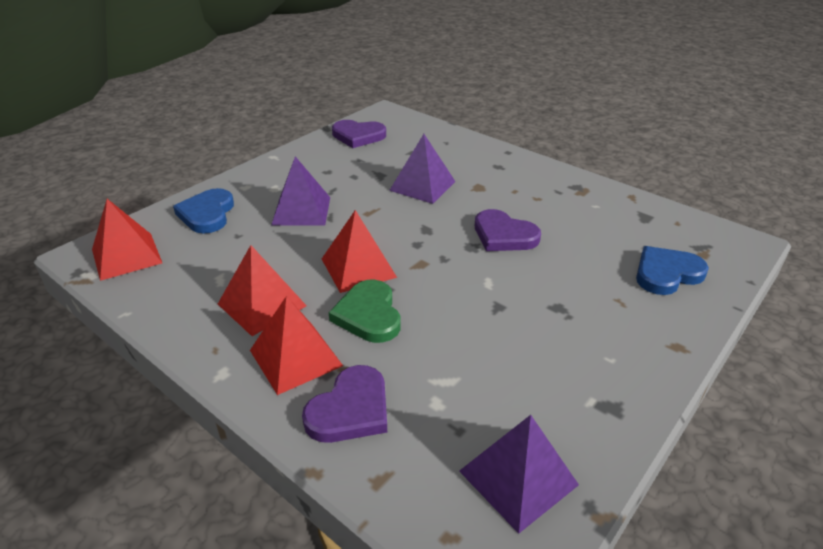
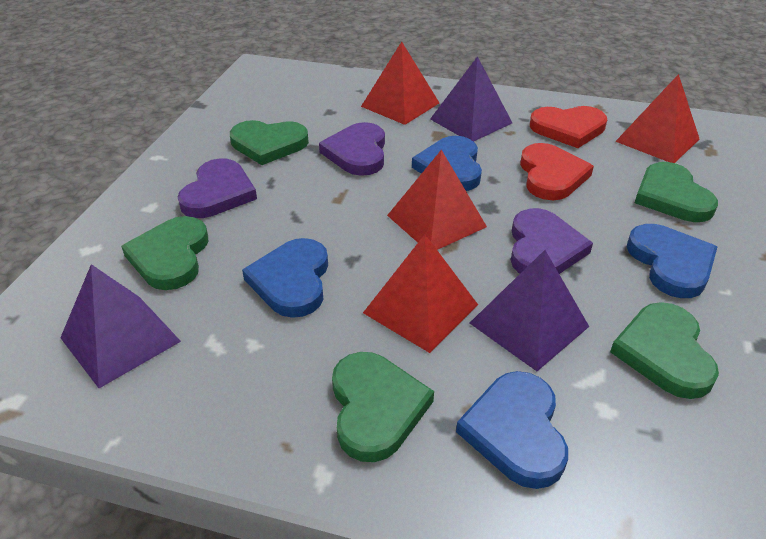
blue heart: 2 -> 4
green heart: 1 -> 5
red heart: 0 -> 2

